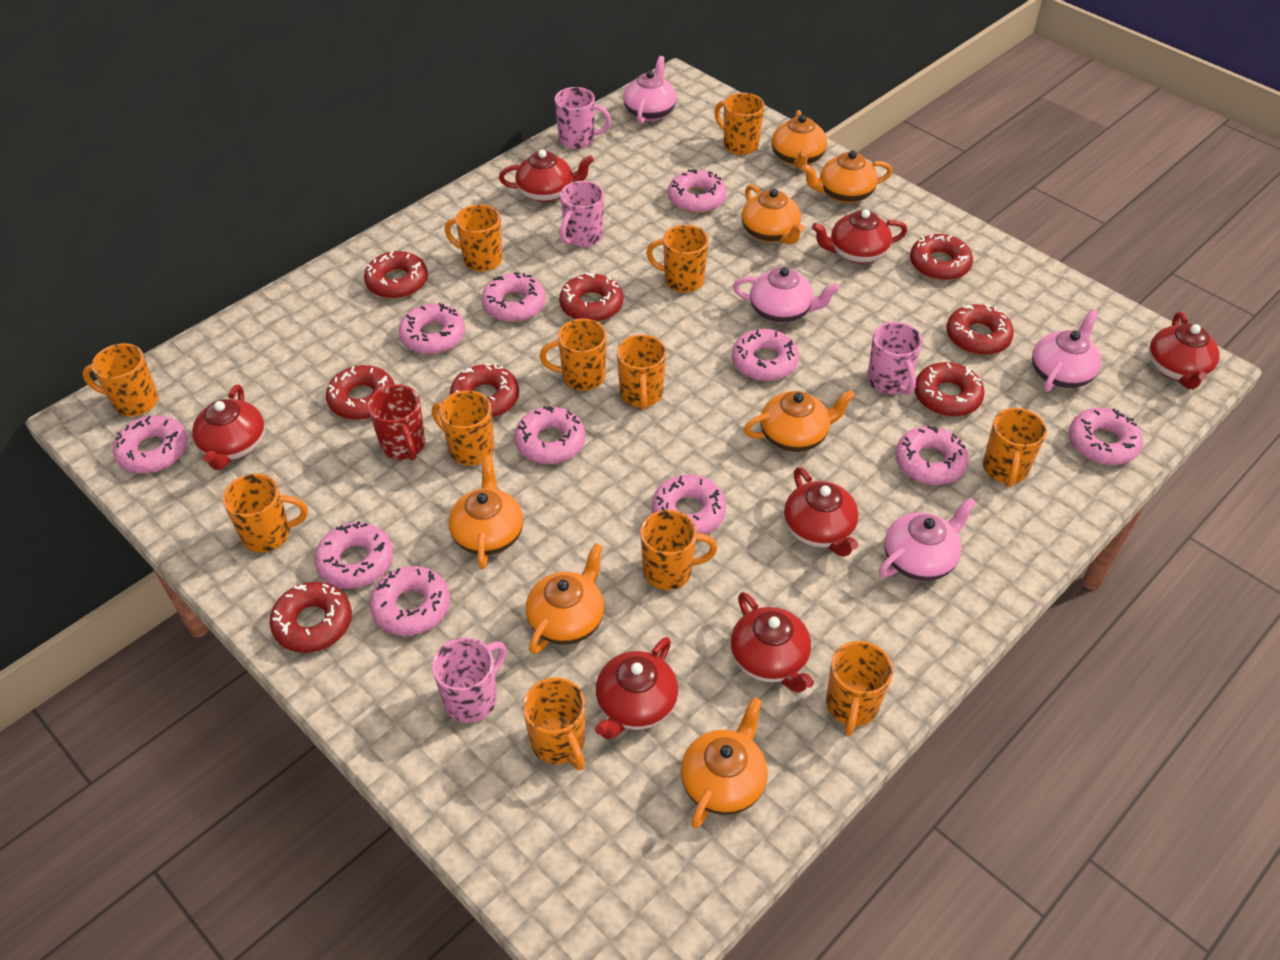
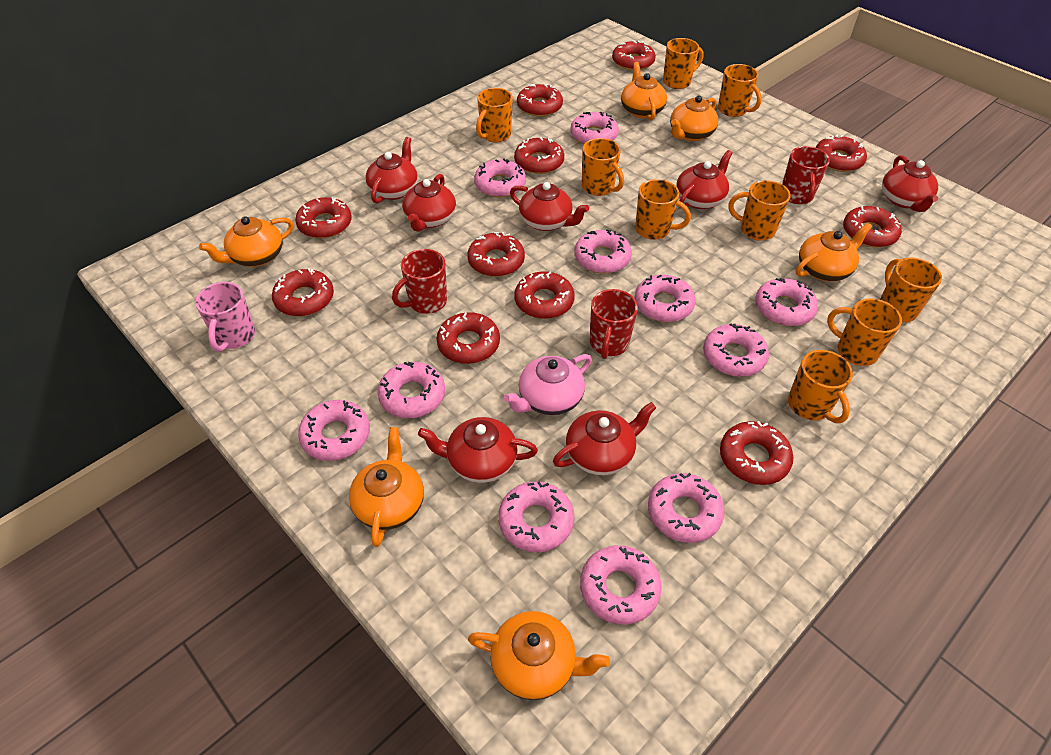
orange mug: 12 -> 9
orange teapot: 7 -> 6
pink mug: 4 -> 1
pink teapot: 4 -> 1
red donut: 8 -> 11
red mug: 1 -> 3

